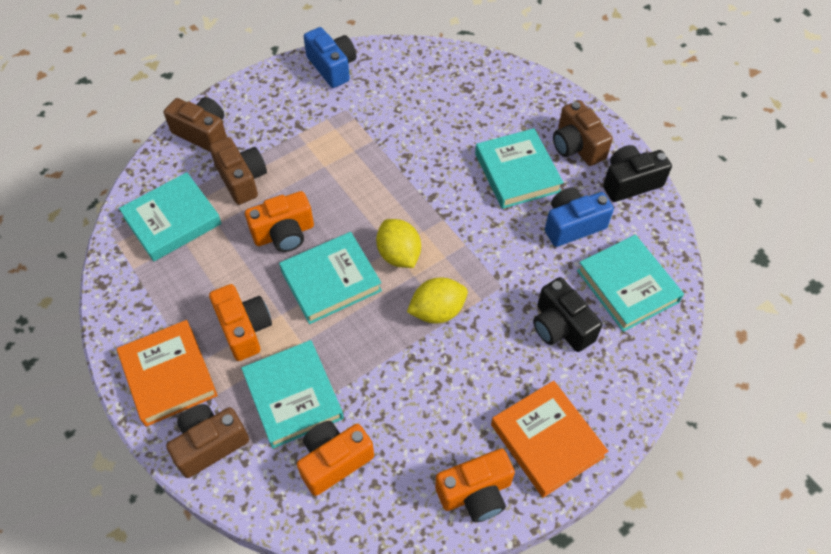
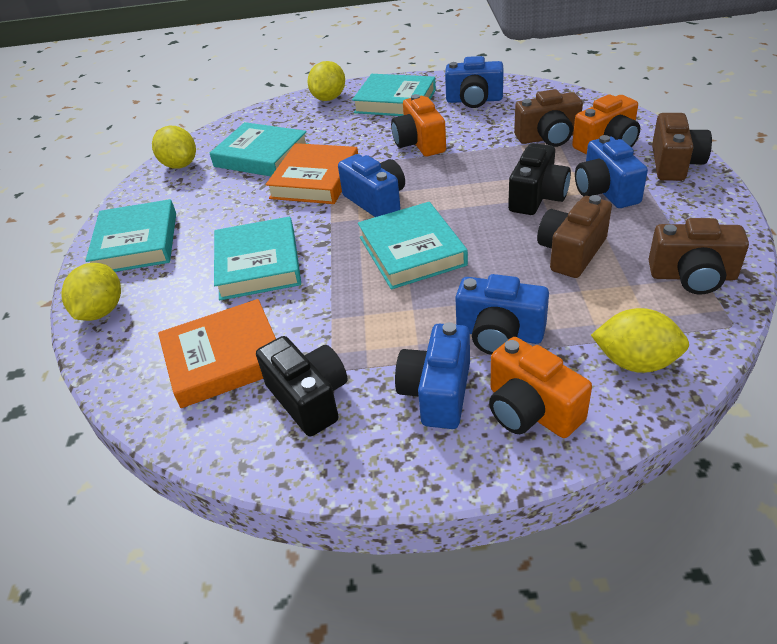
blue camera: 2 -> 5
orange camera: 4 -> 3
yellow lemon: 2 -> 4

